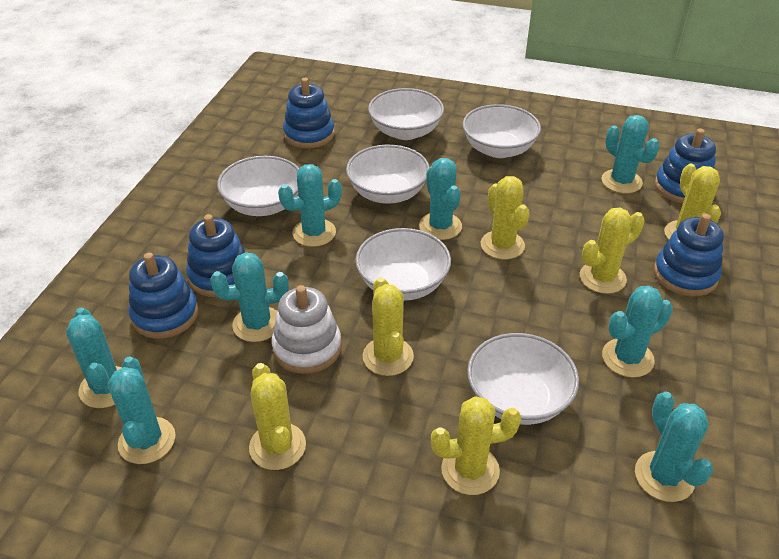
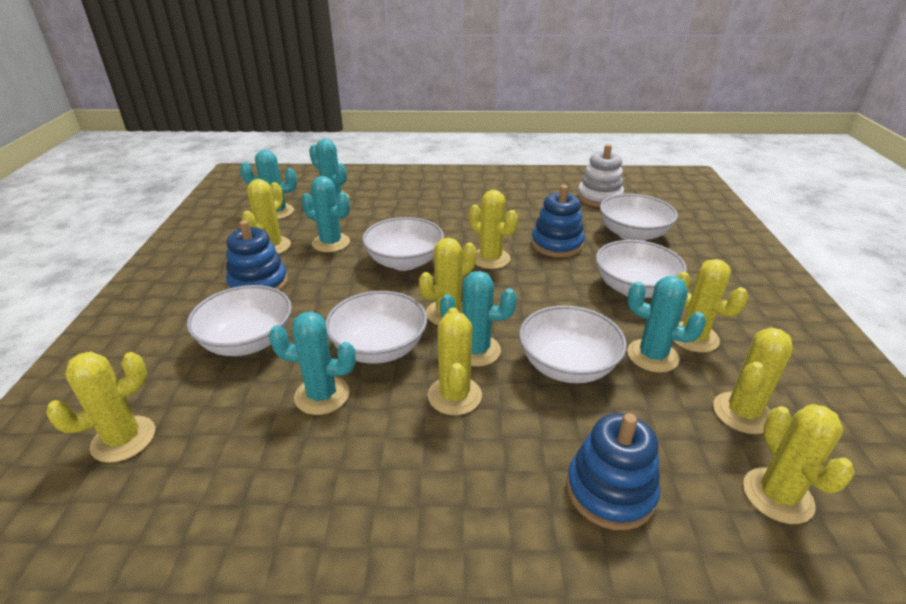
blue stacking toy: 5 -> 3
turquoise cactus: 8 -> 6
yellow cactus: 6 -> 8

